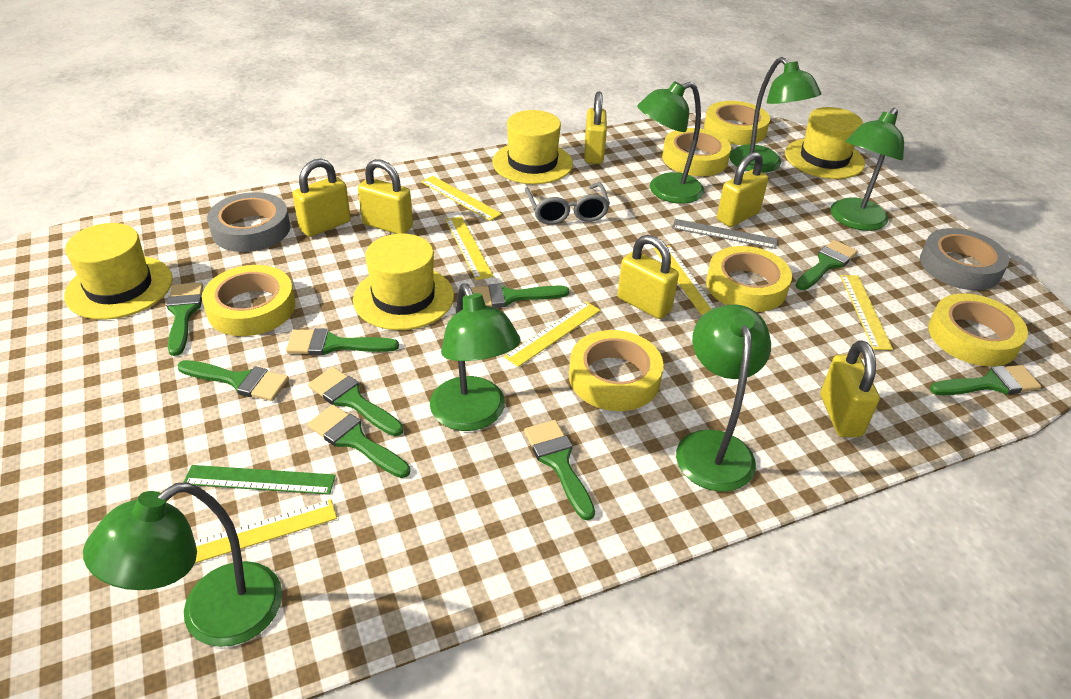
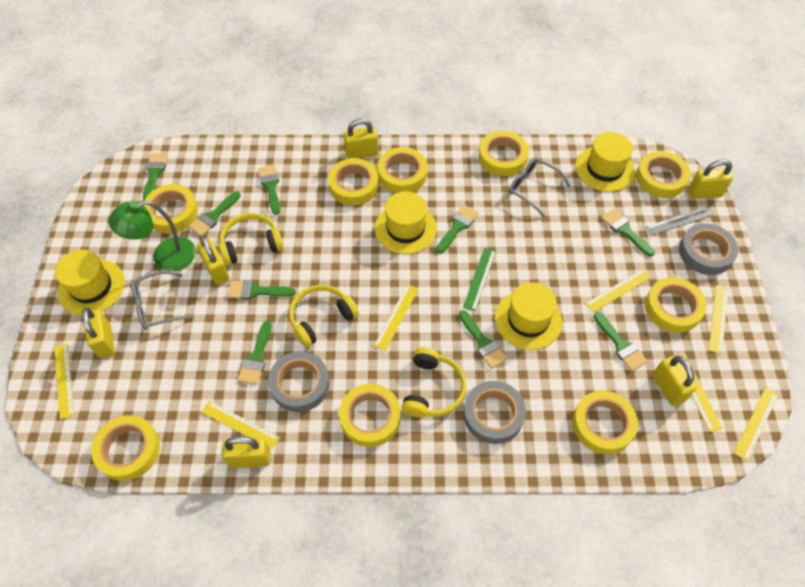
green lamp: 6 -> 1
grey glasses: 1 -> 2
grey tape: 2 -> 3
yellow headphones: 0 -> 3
yellow ruler: 6 -> 7
yellow tape: 6 -> 9

